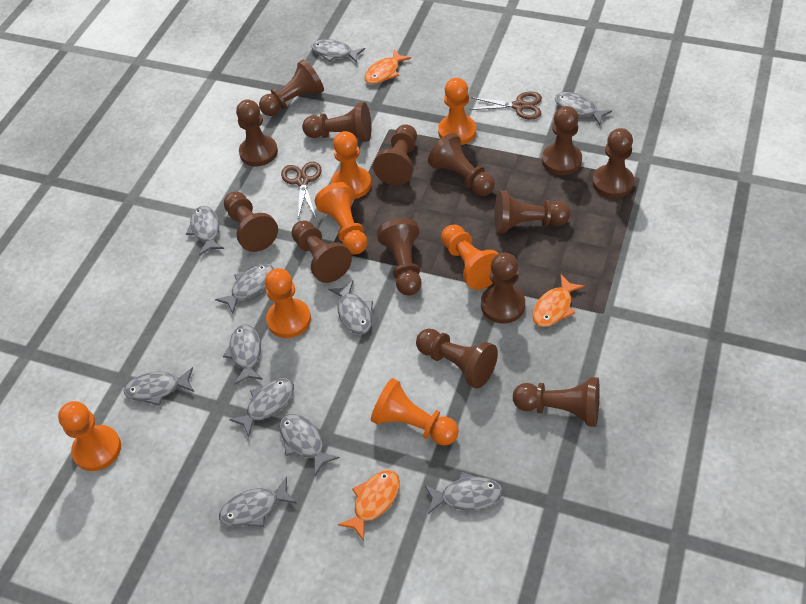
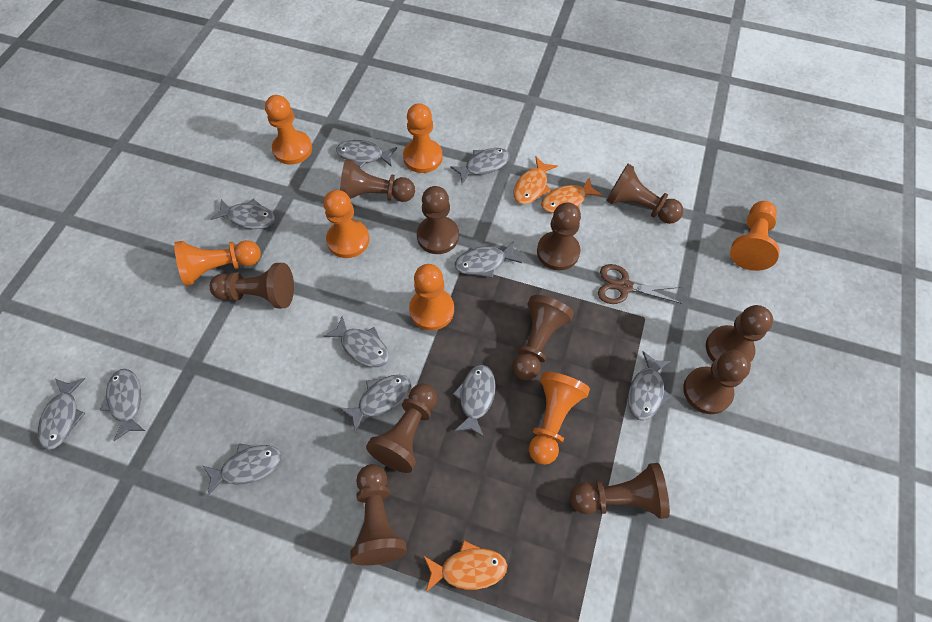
brown pawn: 14 -> 11
brown scissors: 2 -> 1

